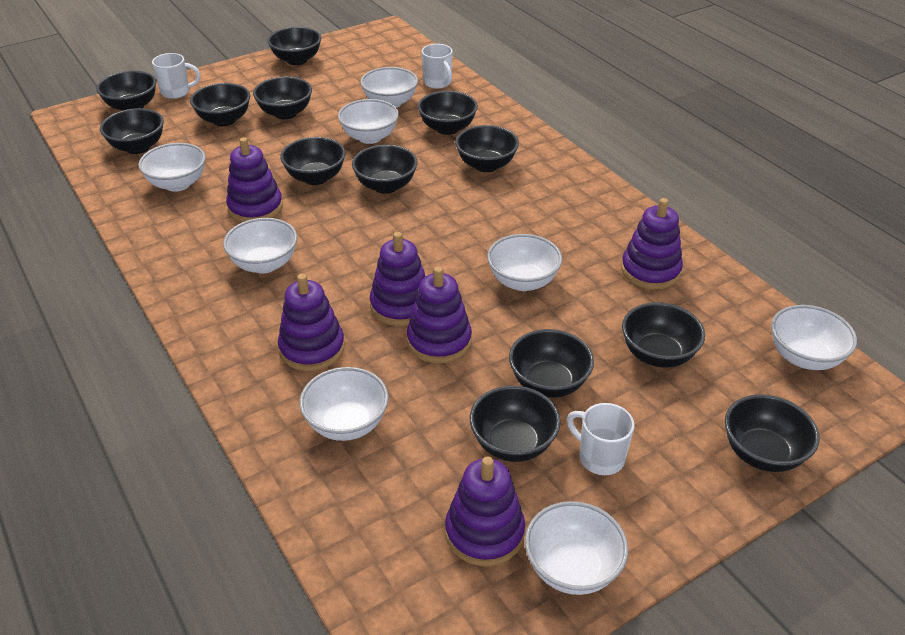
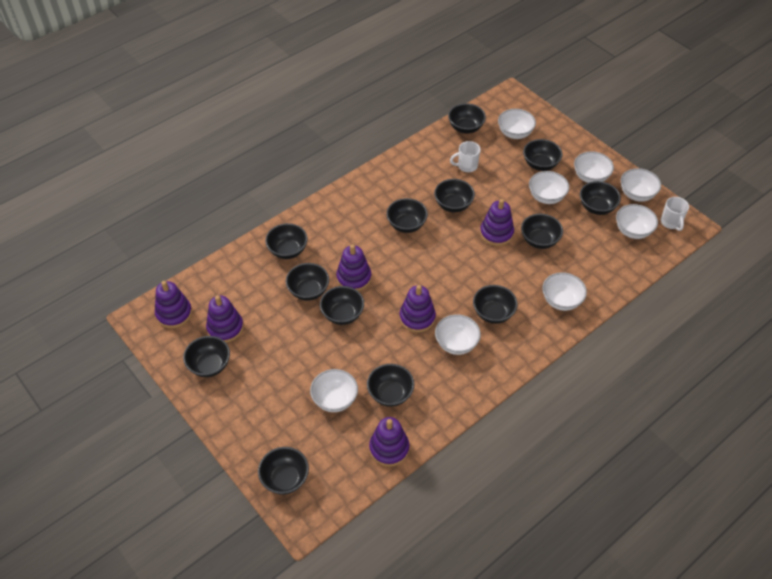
white mug: 3 -> 2

